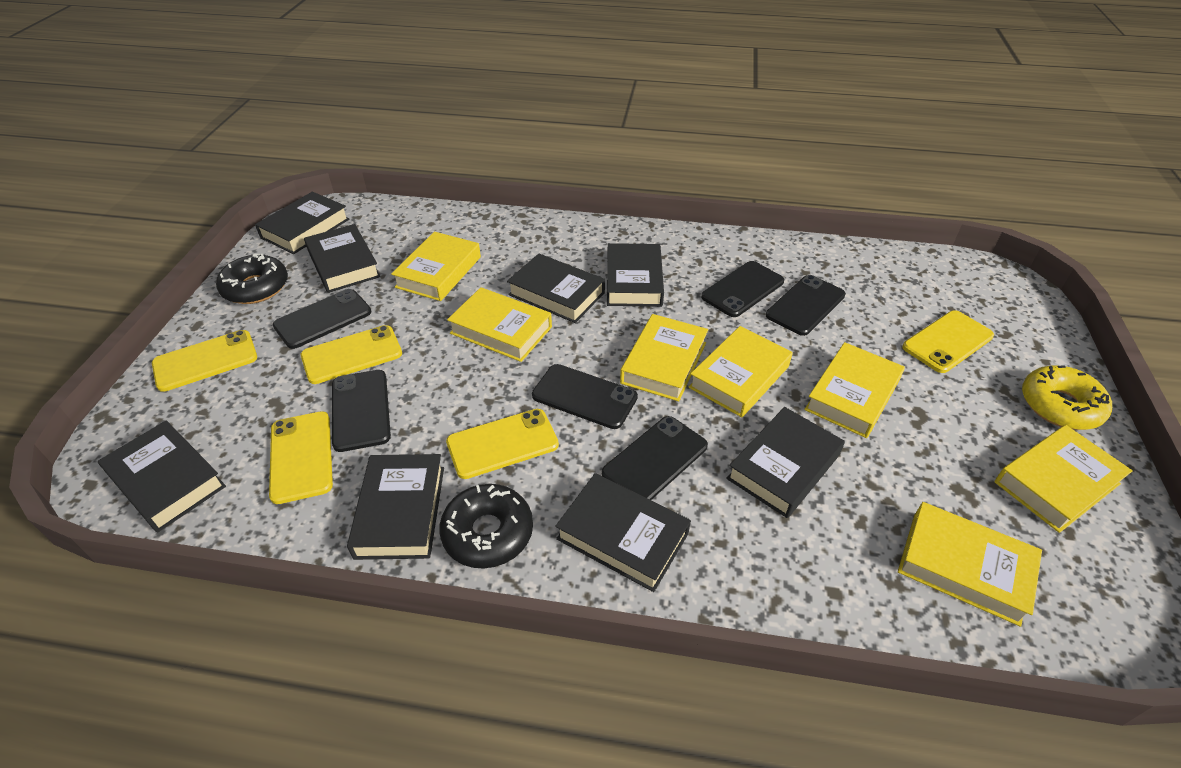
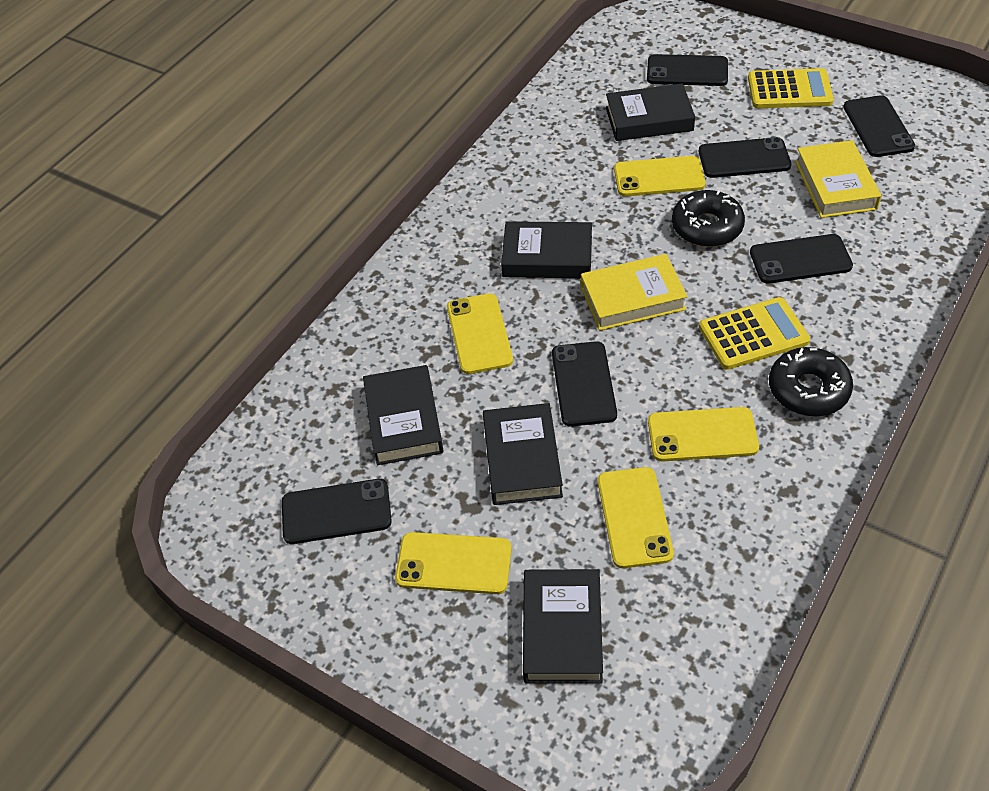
black book: 8 -> 5
yellow book: 7 -> 2
yellow calculator: 0 -> 2
yellow donut: 1 -> 0

